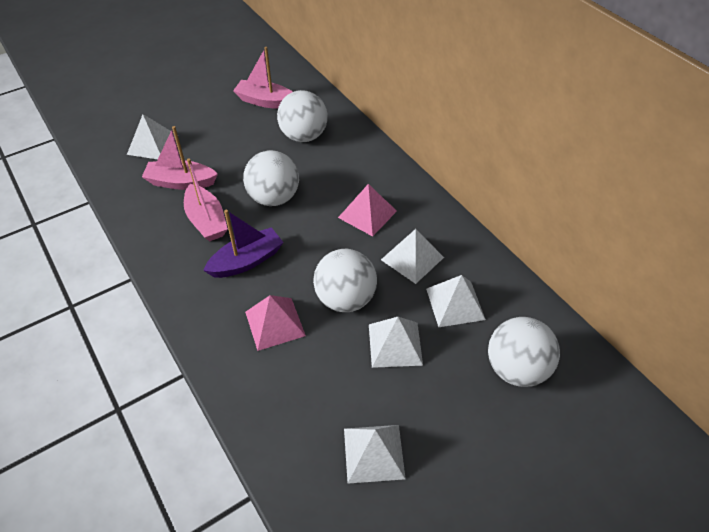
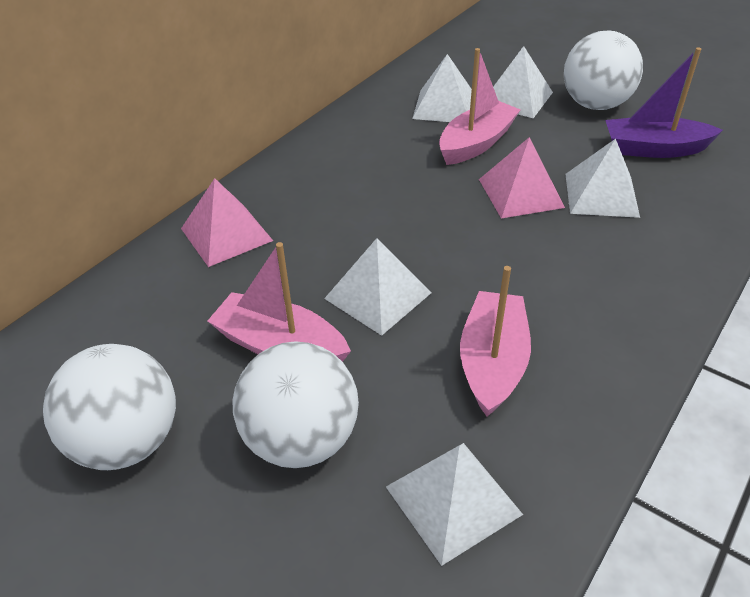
white ball: 4 -> 3

